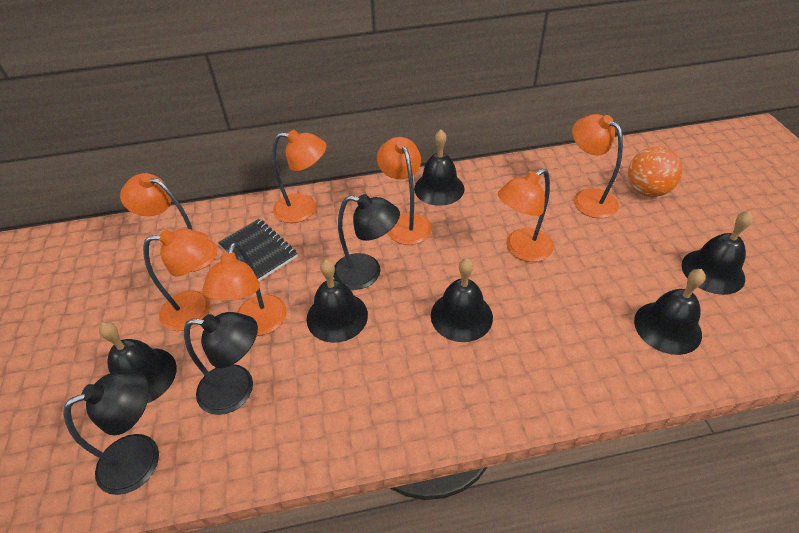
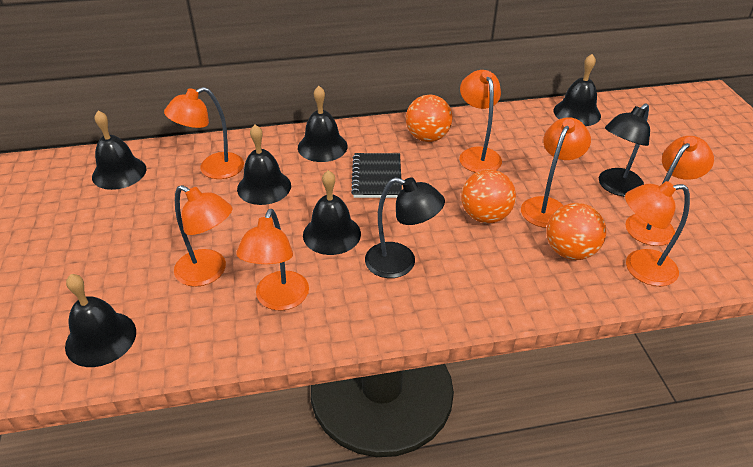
black lamp: 3 -> 2
orange ball: 1 -> 3

